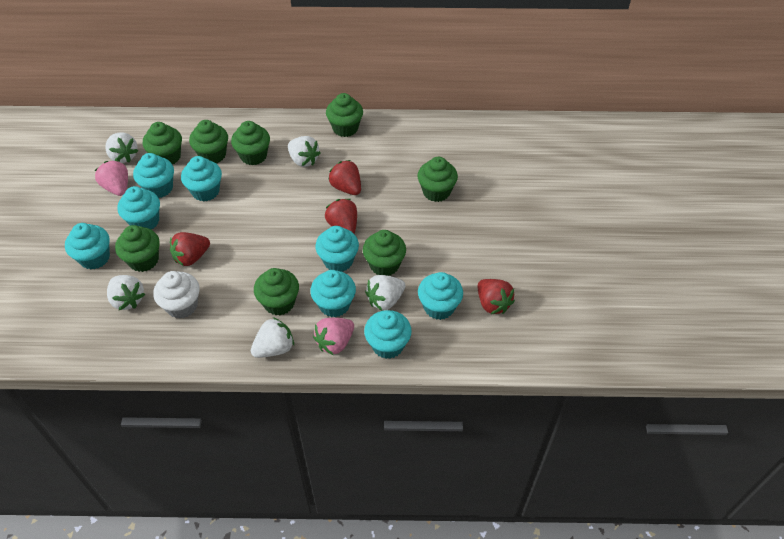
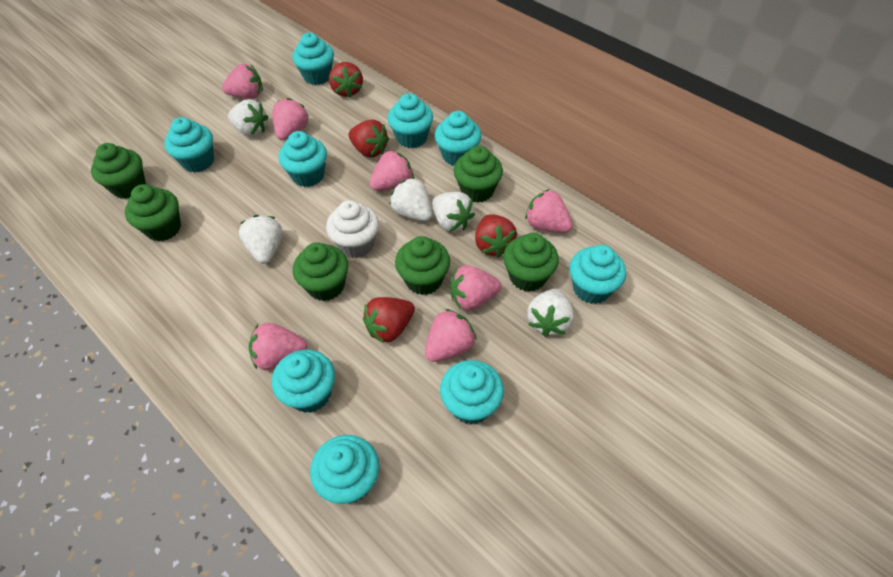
green cupcake: 8 -> 6
pink strawberry: 2 -> 7
turquoise cupcake: 8 -> 9

